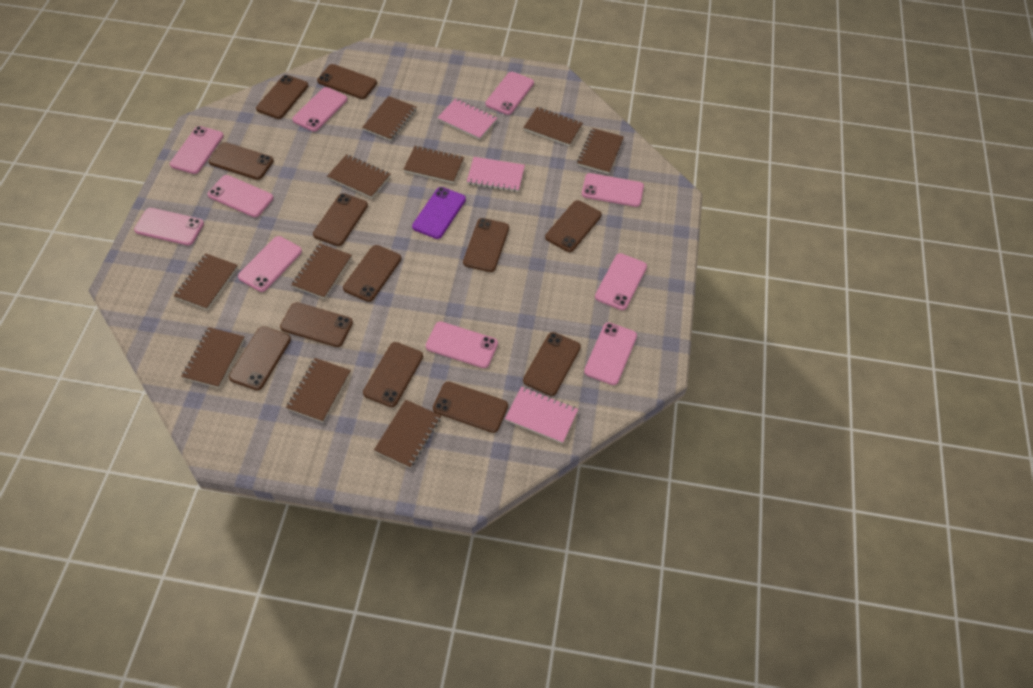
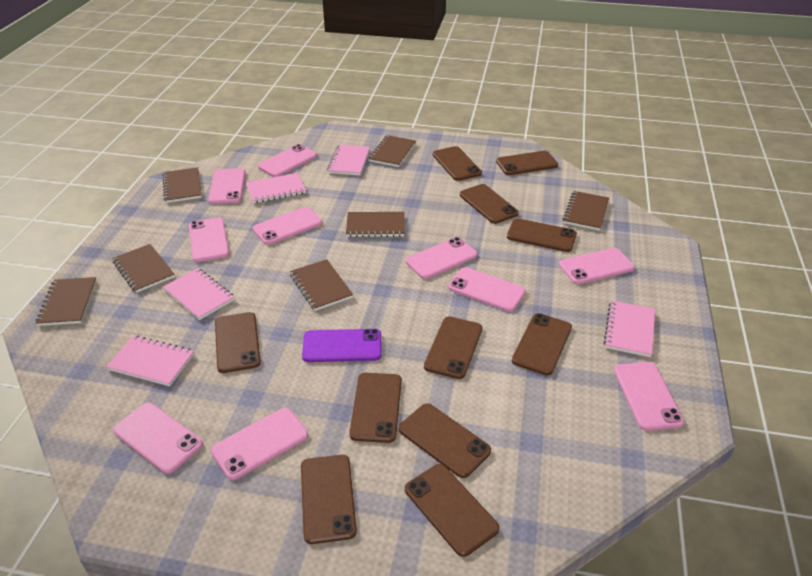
brown notebook: 10 -> 7
brown phone: 12 -> 11
pink notebook: 3 -> 5

